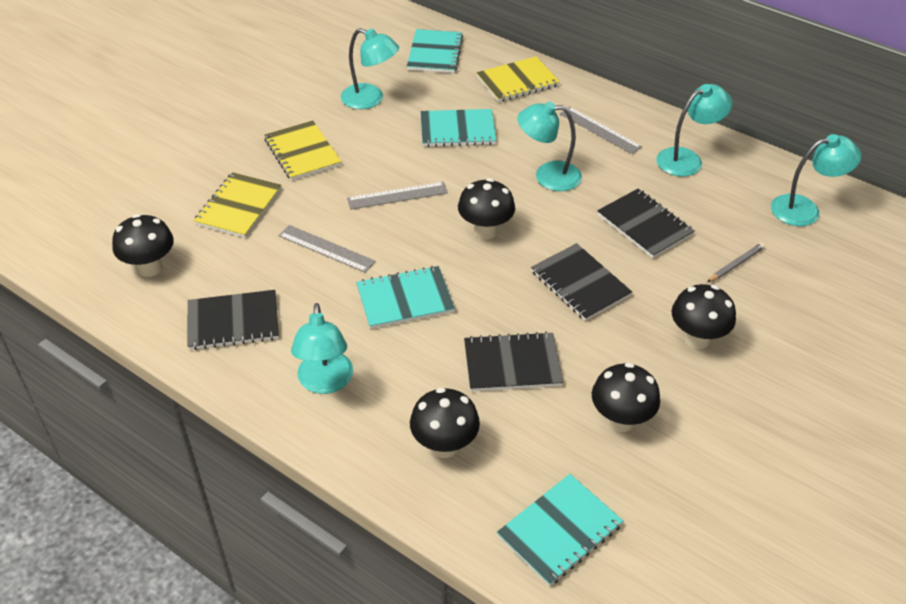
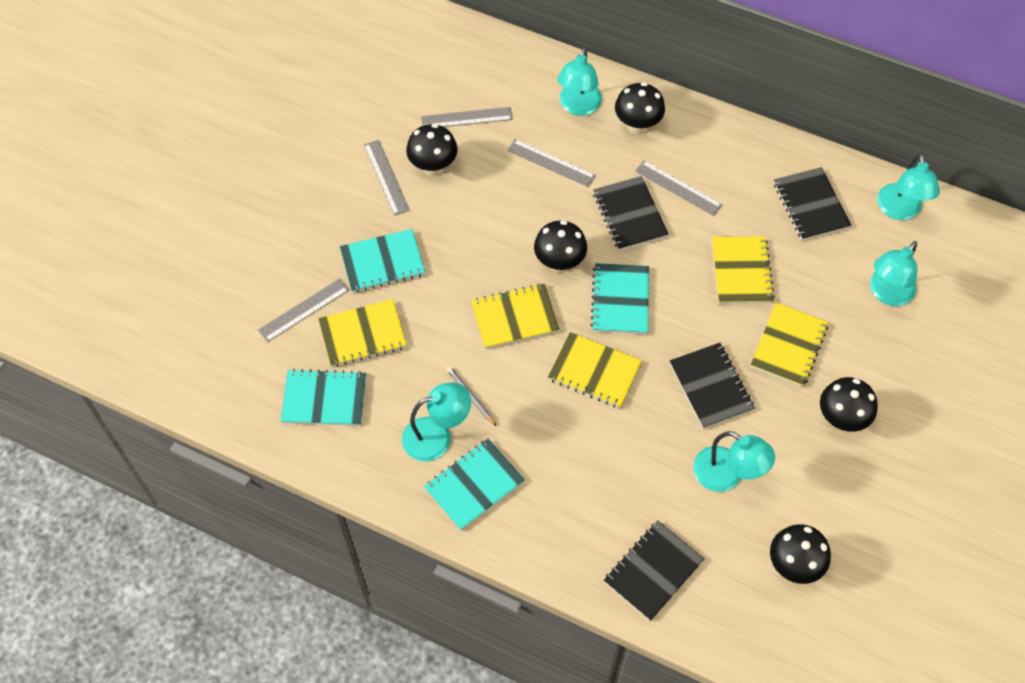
grey ruler: 3 -> 5
yellow notebook: 3 -> 5

